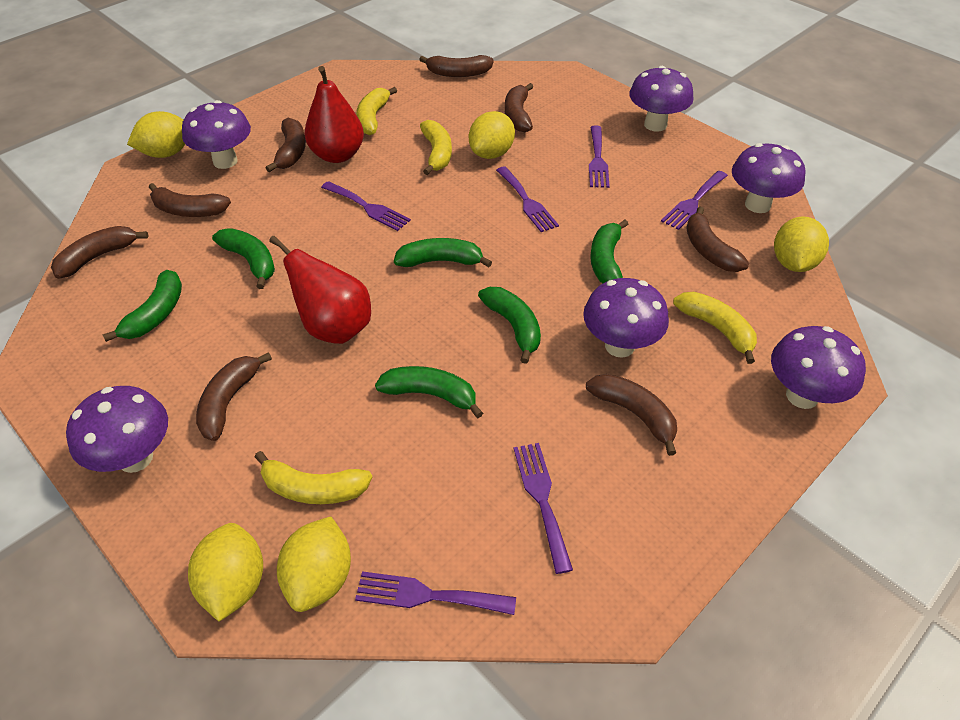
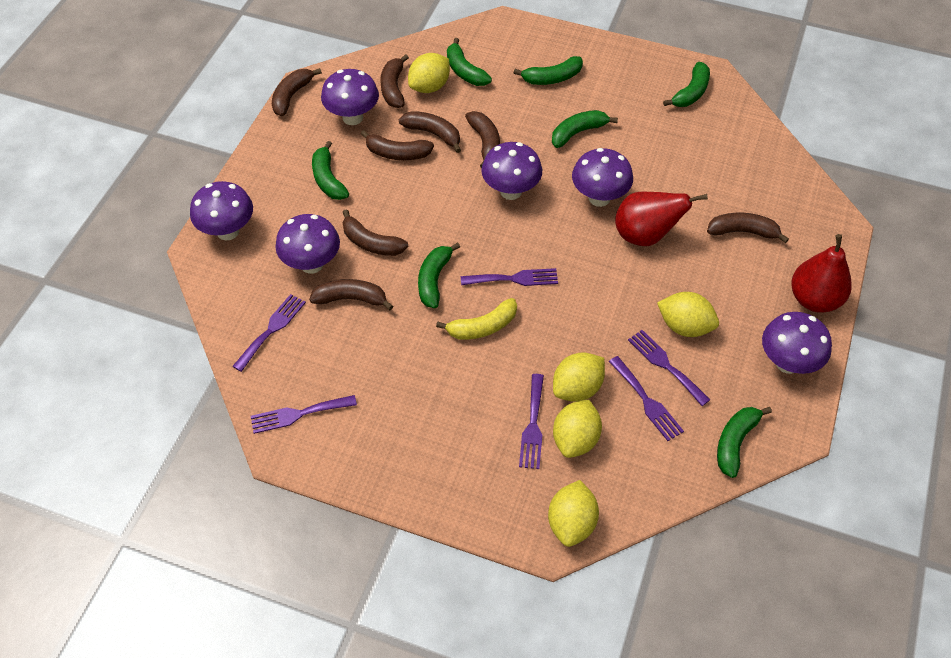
green banana: 6 -> 7
yellow banana: 4 -> 1

